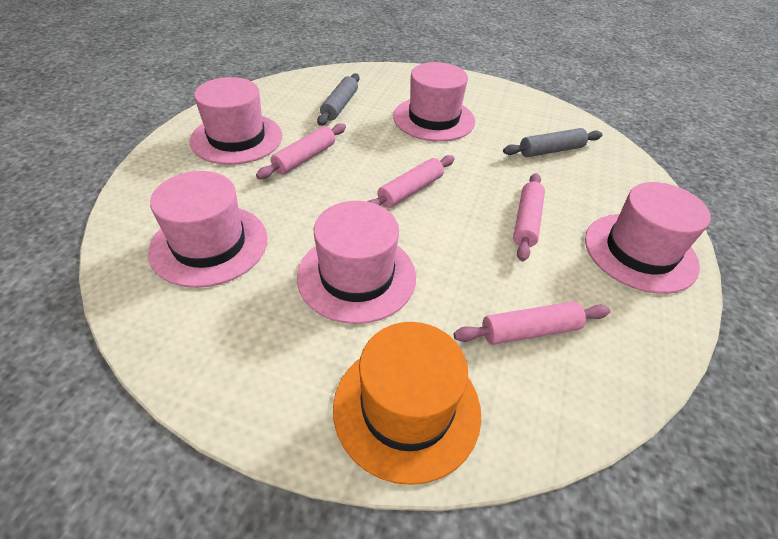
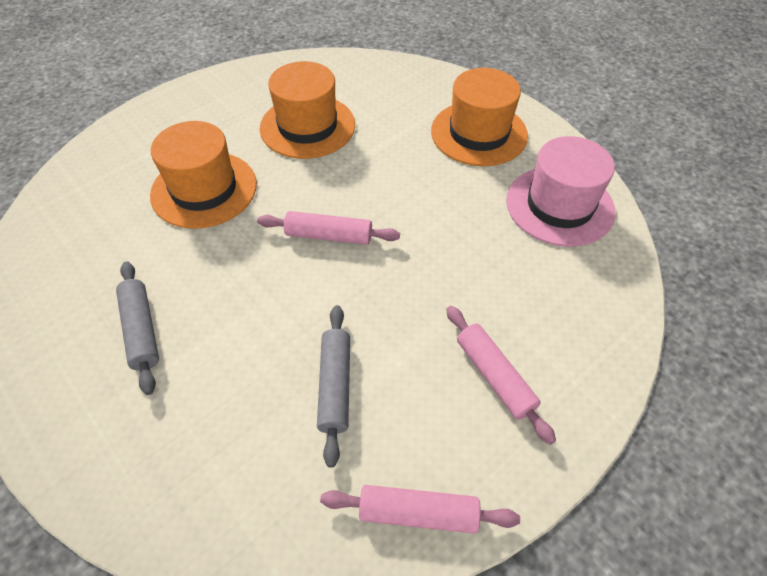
orange hat: 1 -> 3
pink hat: 5 -> 1
pink rolling pin: 4 -> 3

